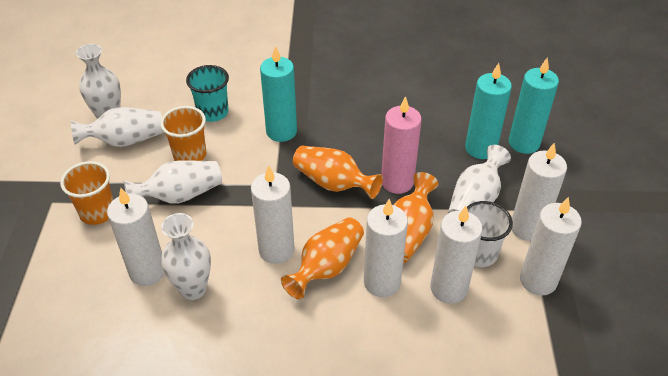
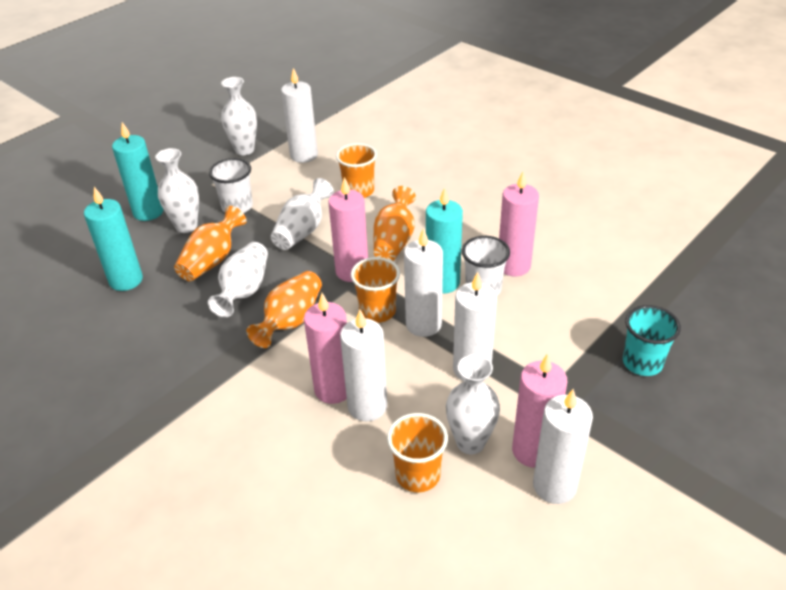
orange cup: 2 -> 3
pink candle: 1 -> 4
white candle: 6 -> 5
white cup: 1 -> 2

